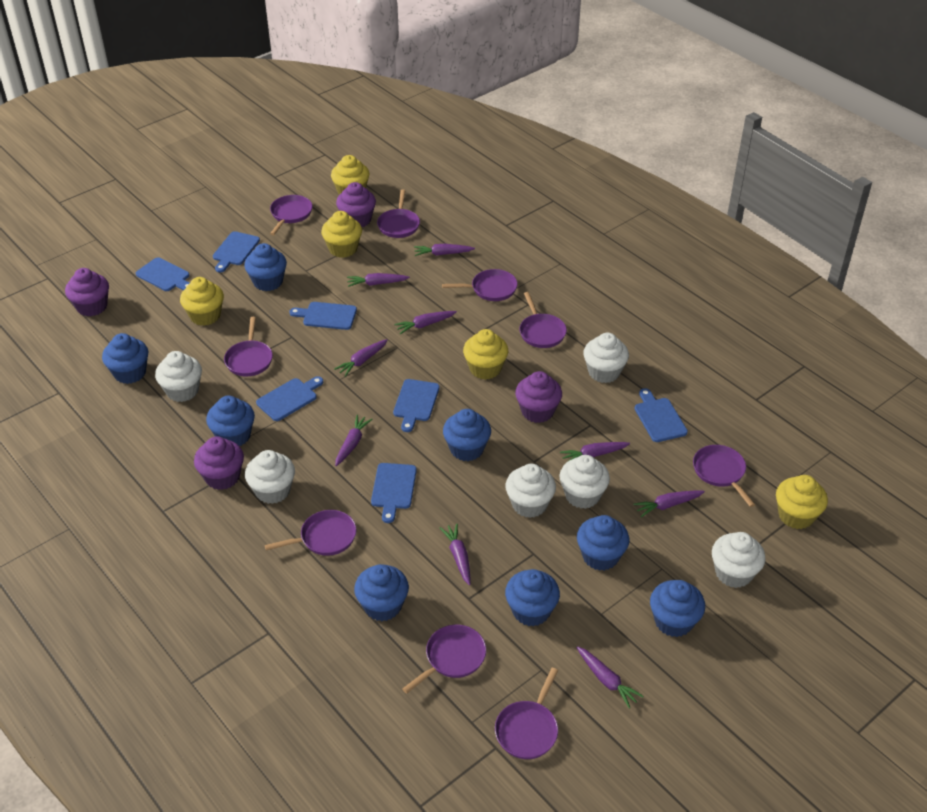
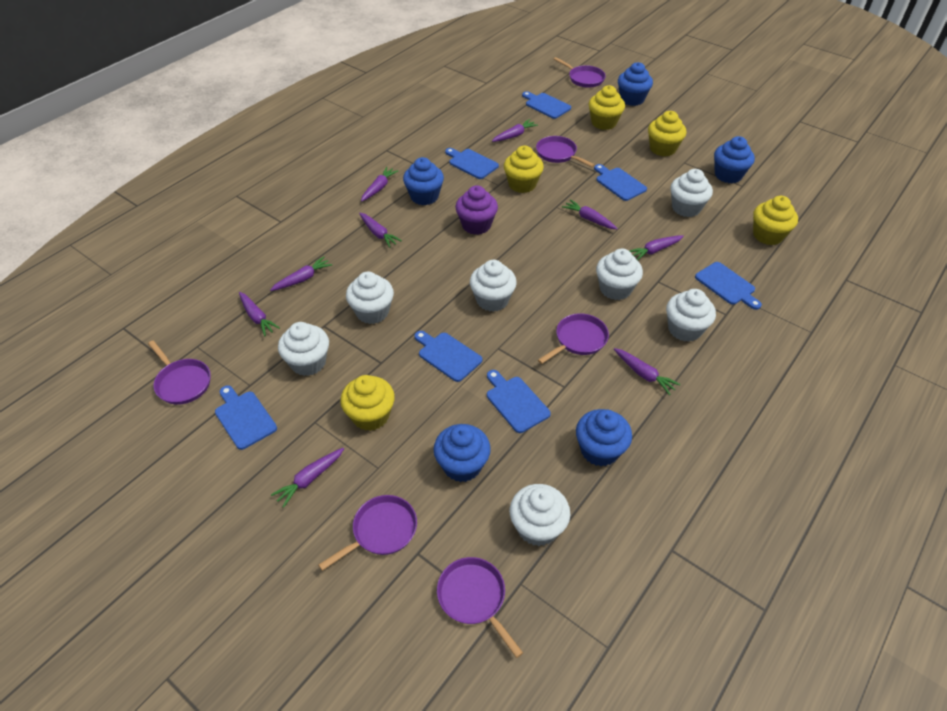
blue cupcake: 8 -> 5
purple cupcake: 4 -> 1
purple pan: 9 -> 6
white cupcake: 6 -> 7

